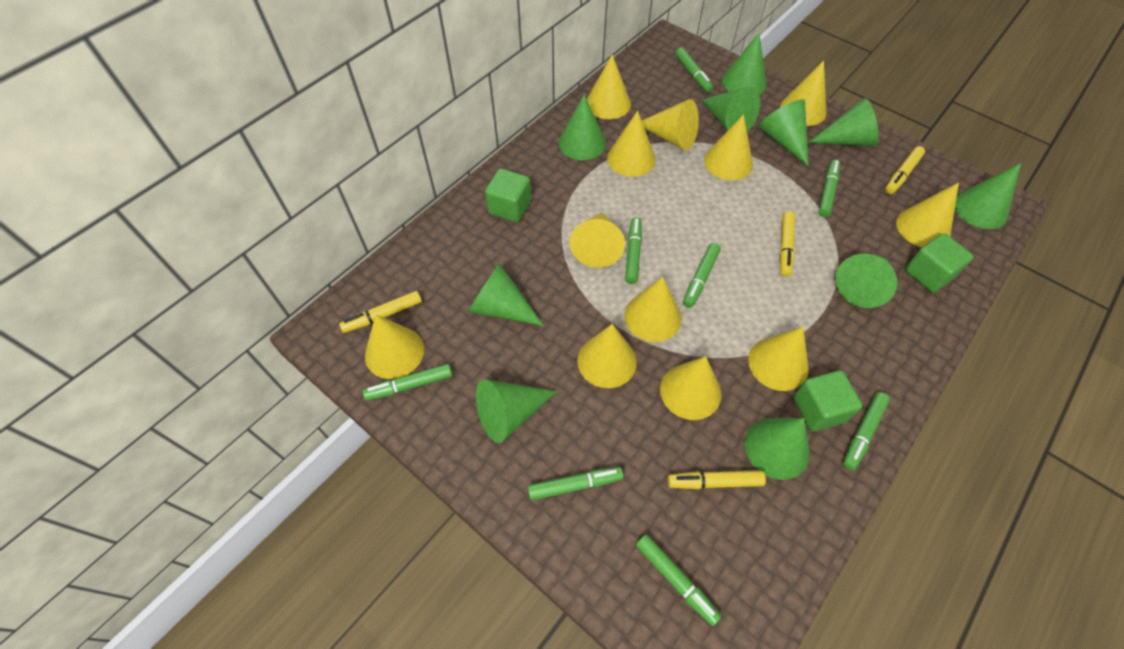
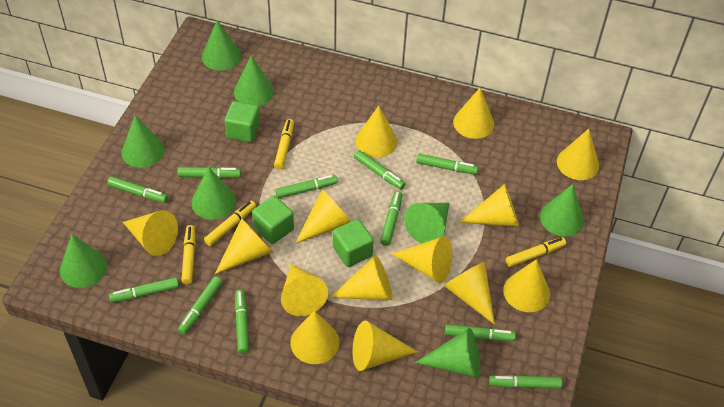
green cone: 10 -> 8
green marker: 8 -> 11
yellow cone: 12 -> 14

